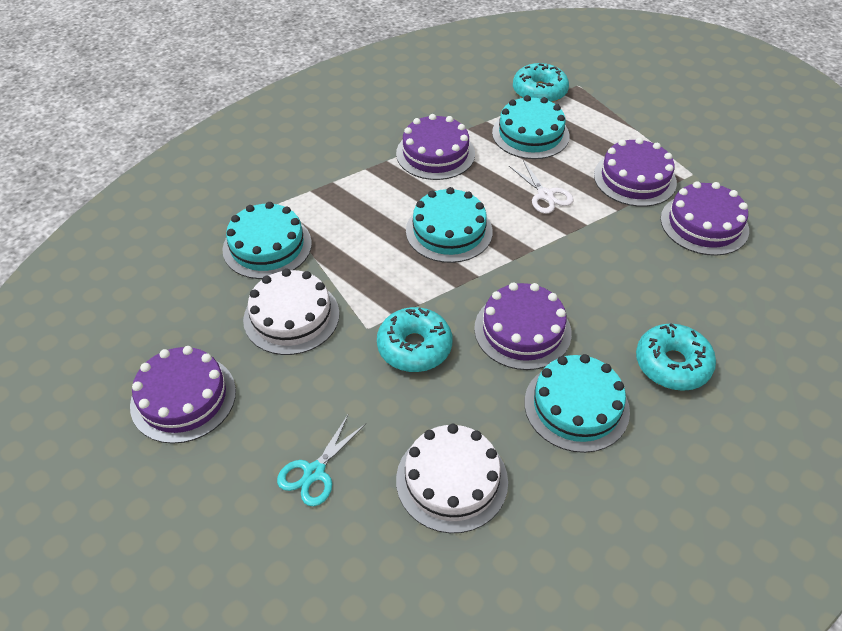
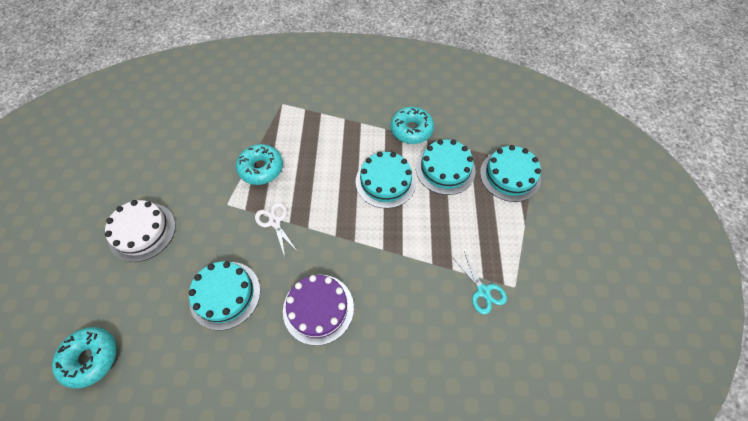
purple cake: 5 -> 1
white cake: 2 -> 1

